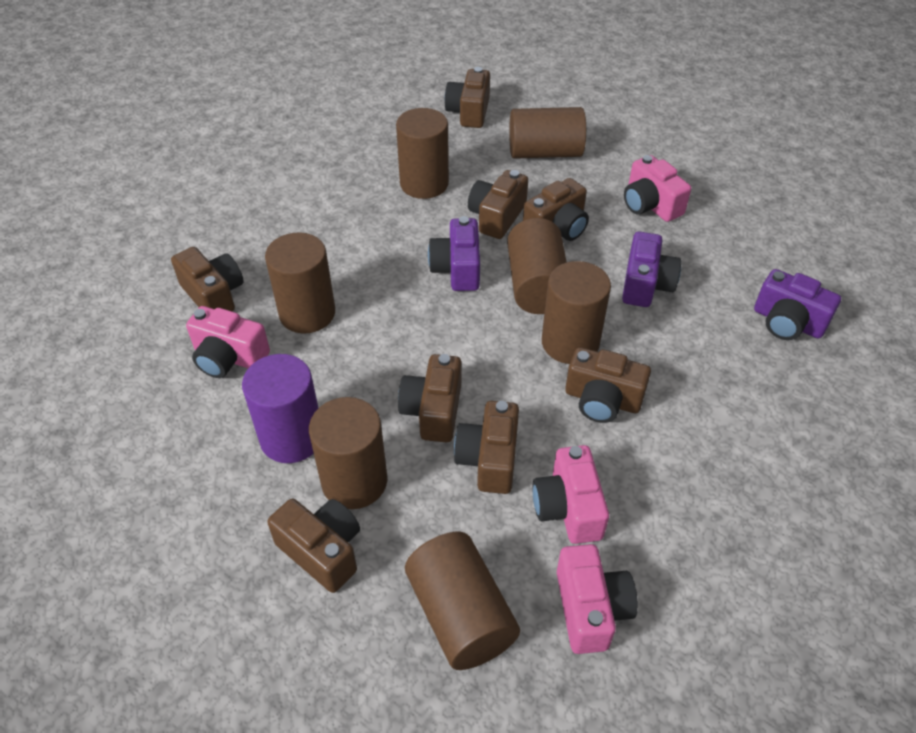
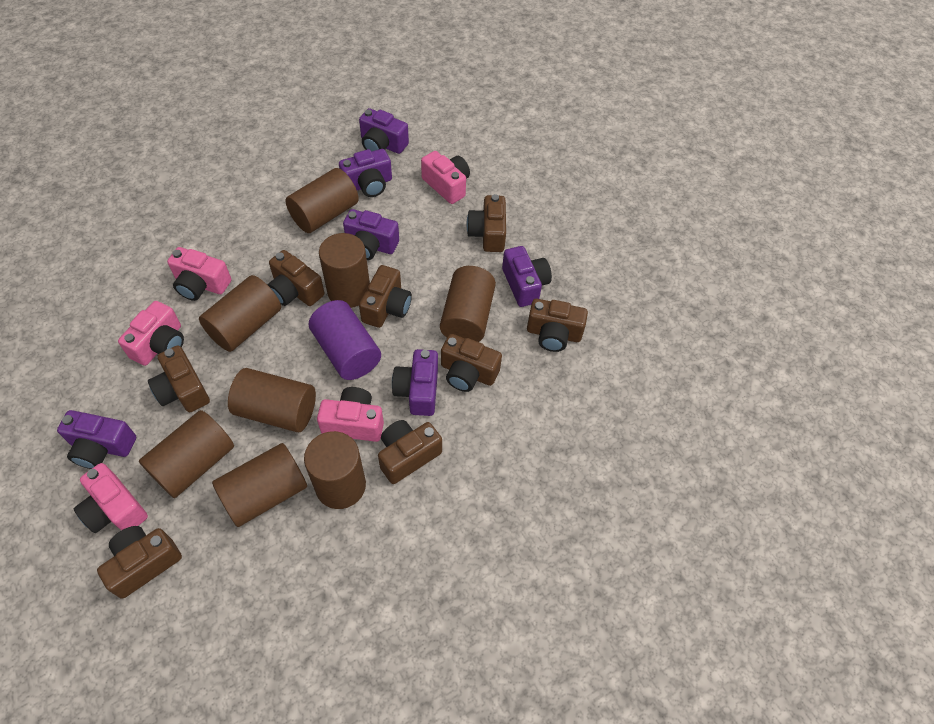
brown cylinder: 7 -> 8
pink camera: 4 -> 5
purple camera: 3 -> 6

